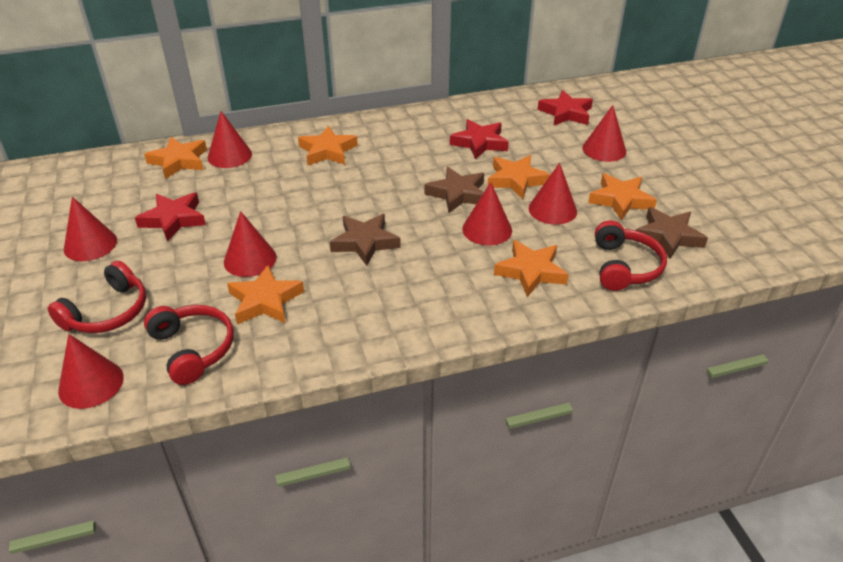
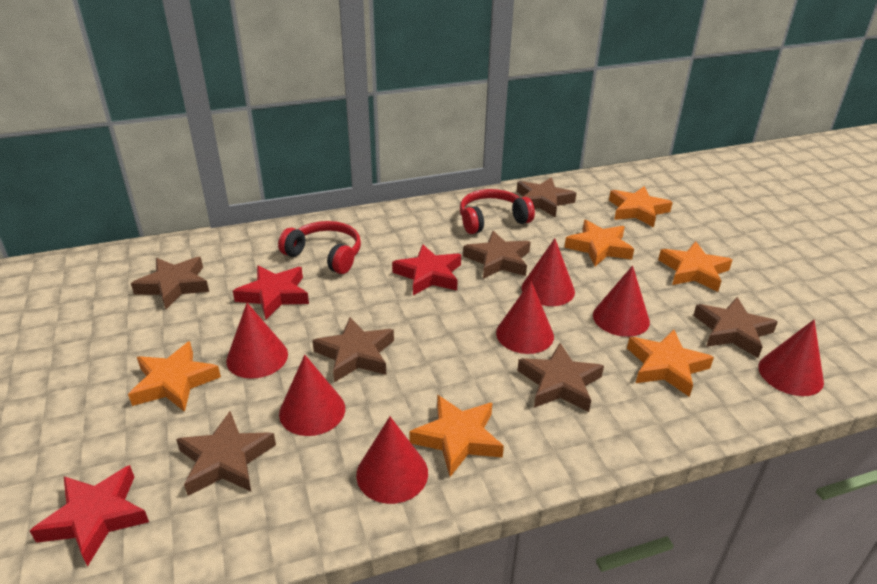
brown star: 3 -> 7
red headphones: 3 -> 2

